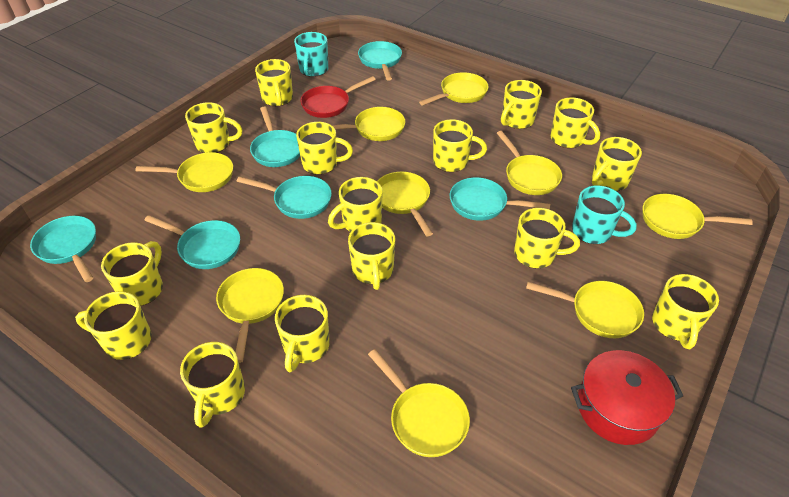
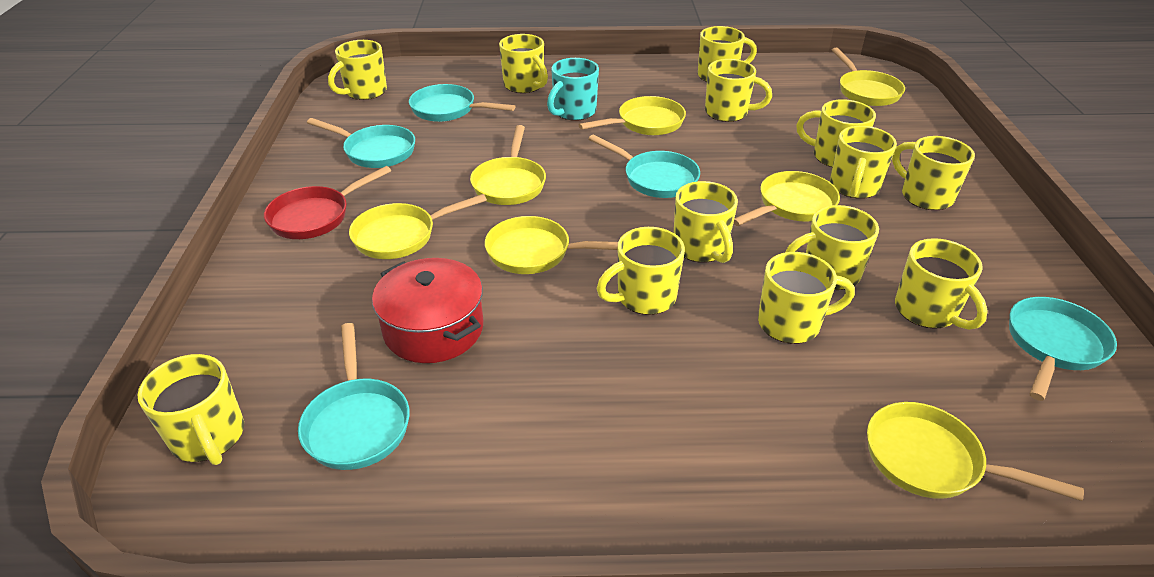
turquoise mug: 2 -> 1
turquoise pan: 6 -> 5
yellow mug: 15 -> 13
yellow pan: 9 -> 7

